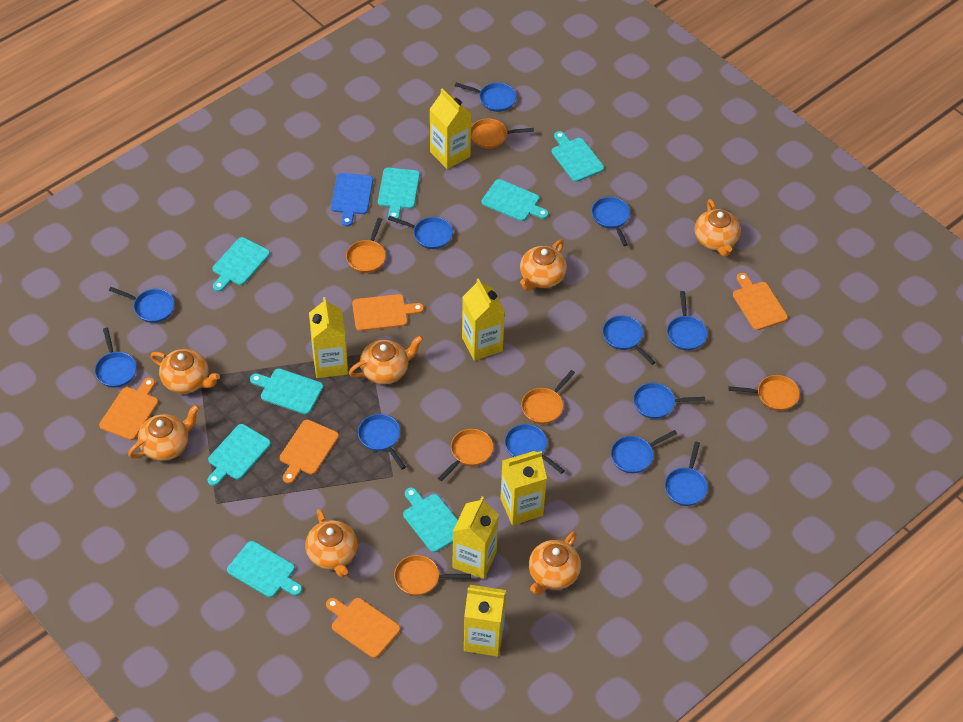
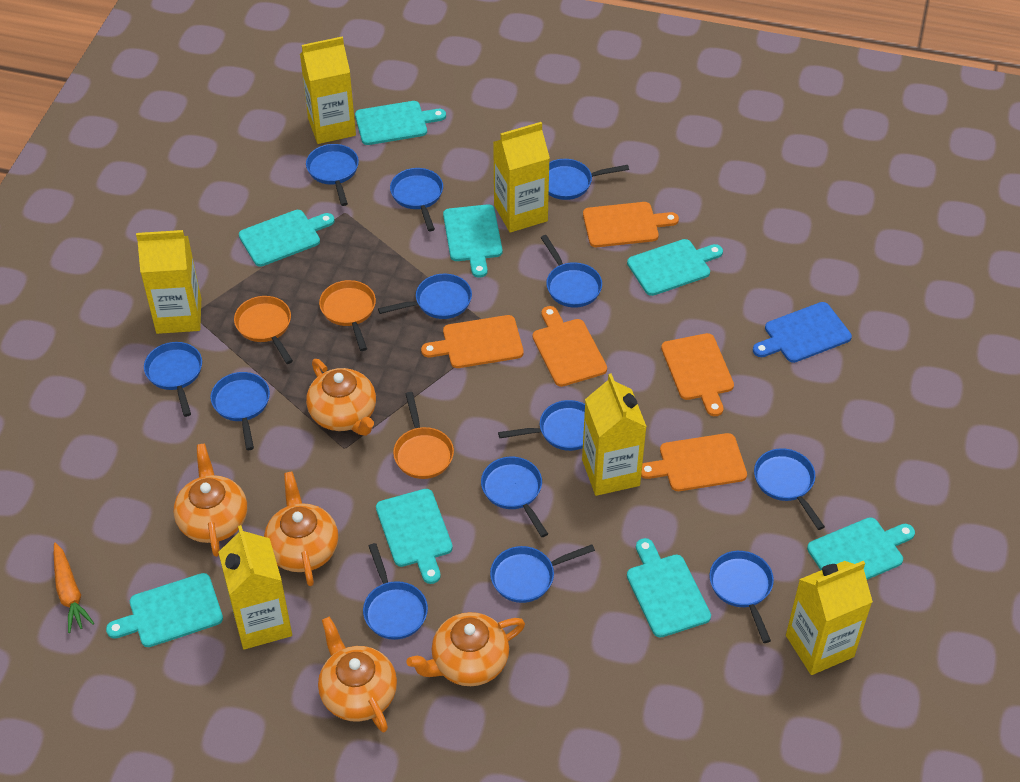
blue pan: 12 -> 13
orange carrot: 0 -> 1
orange pan: 6 -> 3
orange teapot: 7 -> 5

